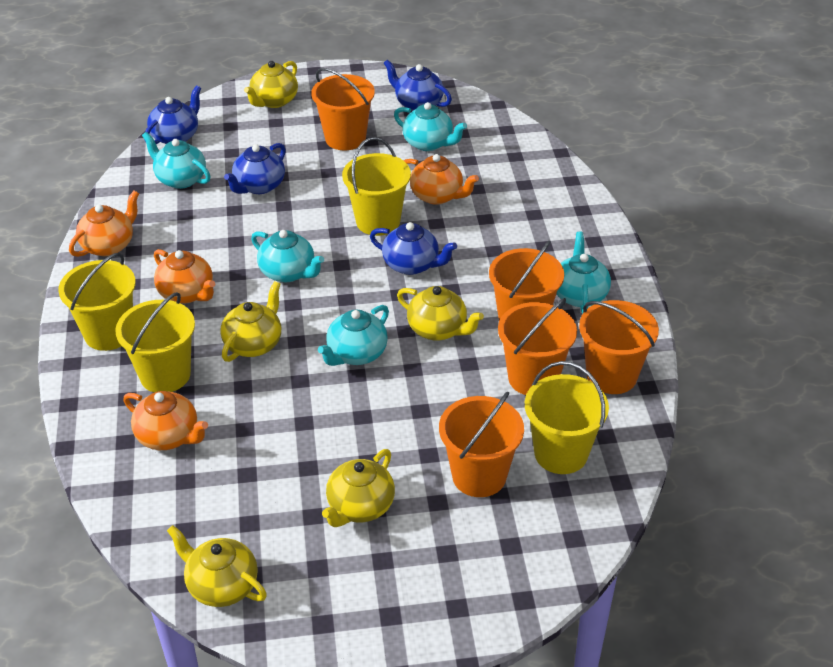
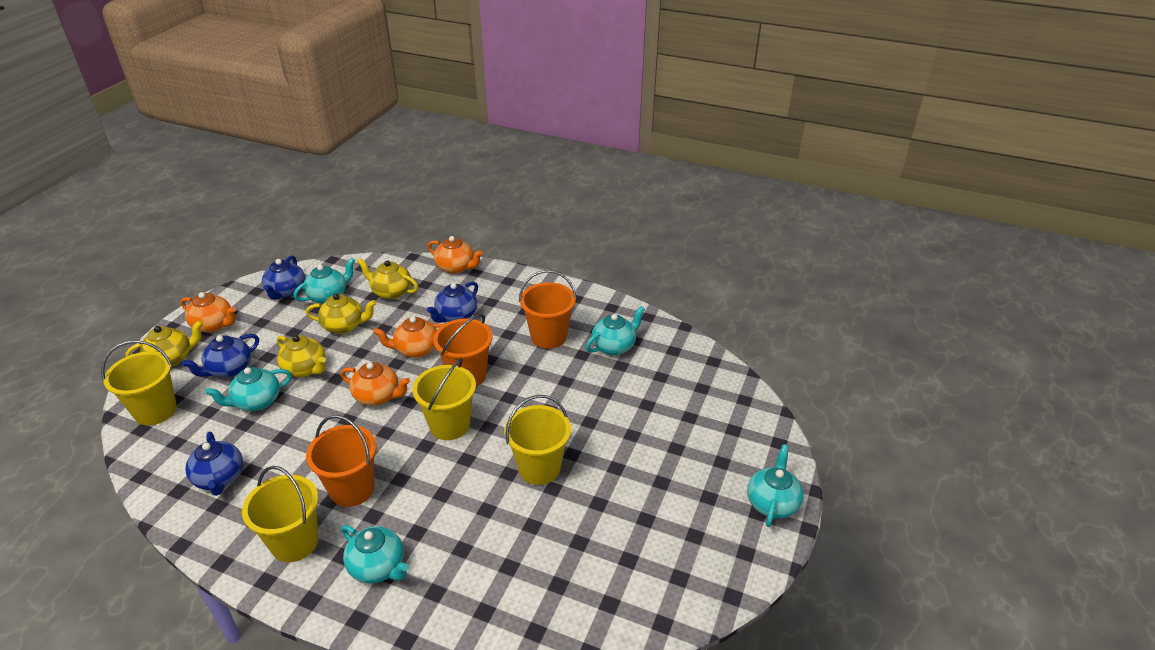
orange bucket: 5 -> 3
yellow teapot: 5 -> 4

